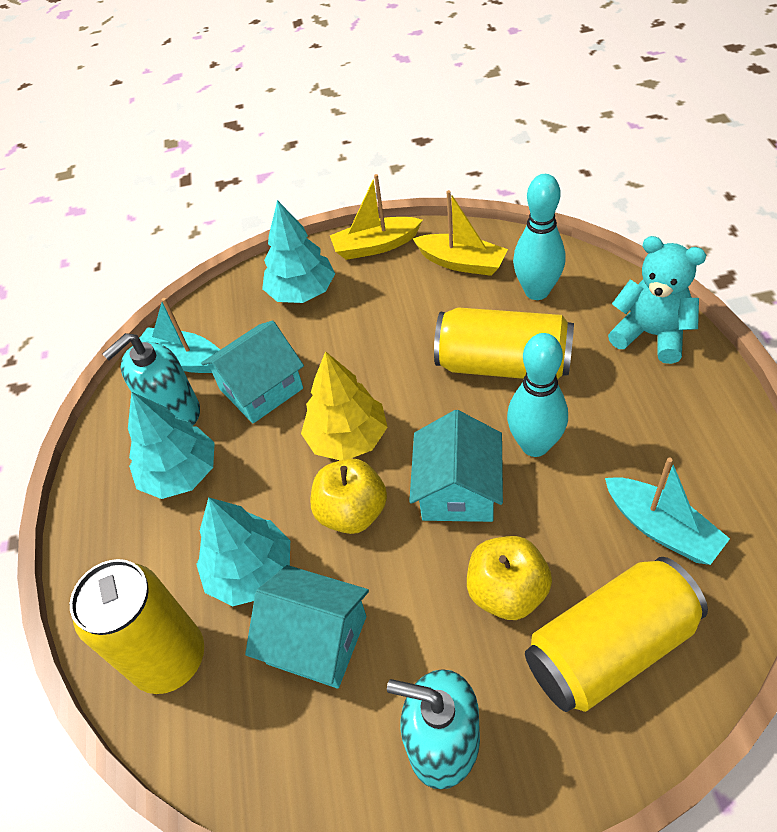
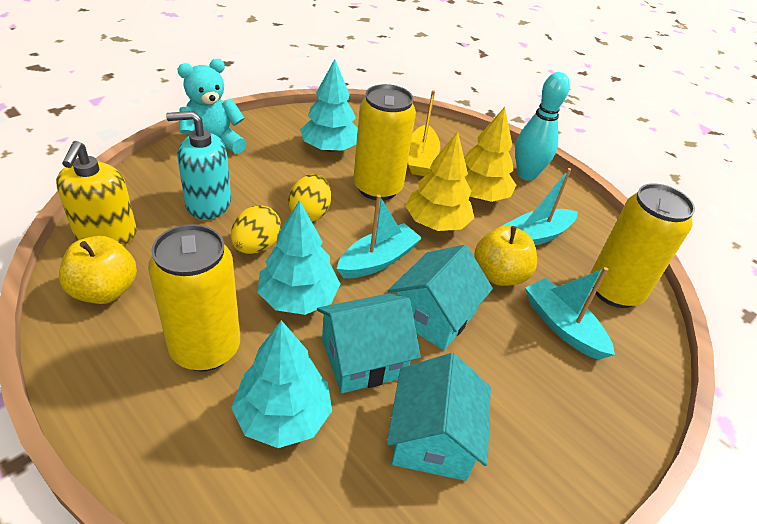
turquoise boat: 2 -> 3
turquoise bowling pin: 2 -> 1
turquoise soap dispenser: 2 -> 1
yellow boat: 2 -> 1
yellow egg: 0 -> 2
yellow soap dispenser: 0 -> 1
yellow tree: 1 -> 2

